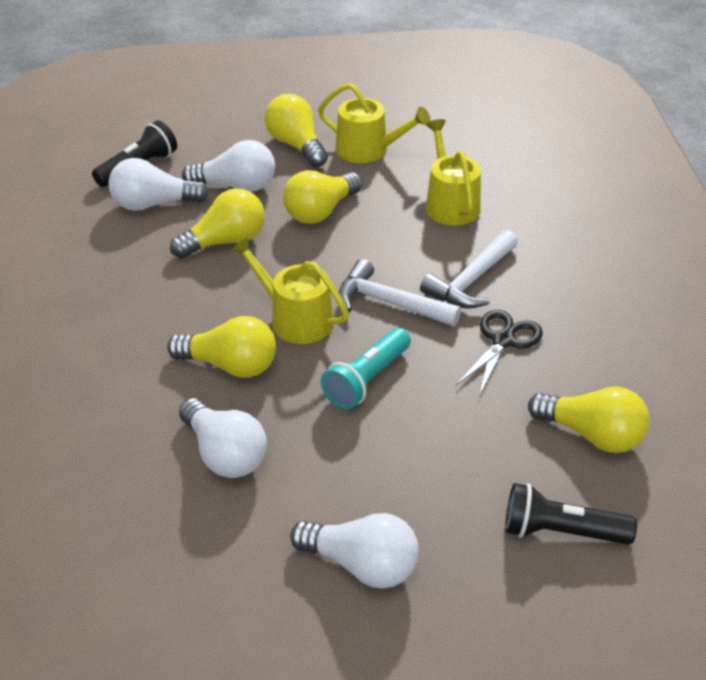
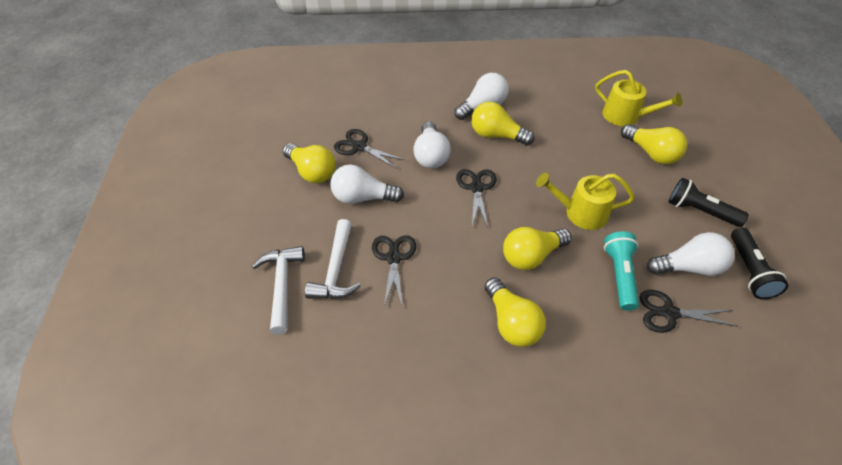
black scissors: 1 -> 4
yellow watering can: 3 -> 2

